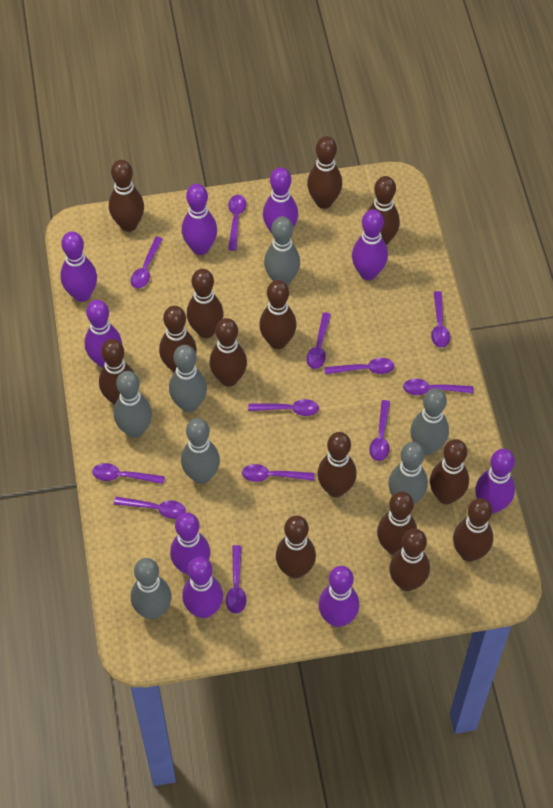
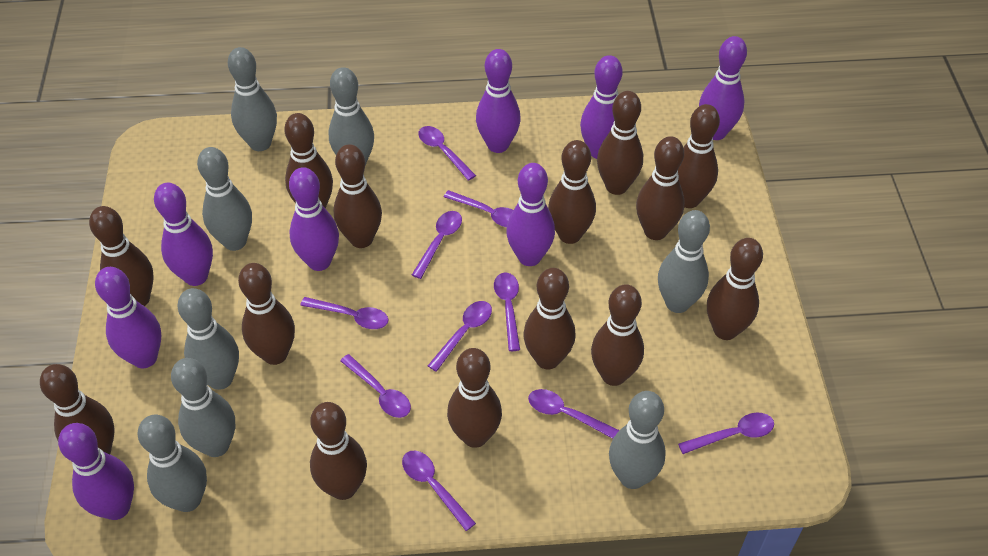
grey bowling pin: 7 -> 8
purple bowling pin: 9 -> 8
purple spoon: 12 -> 10

